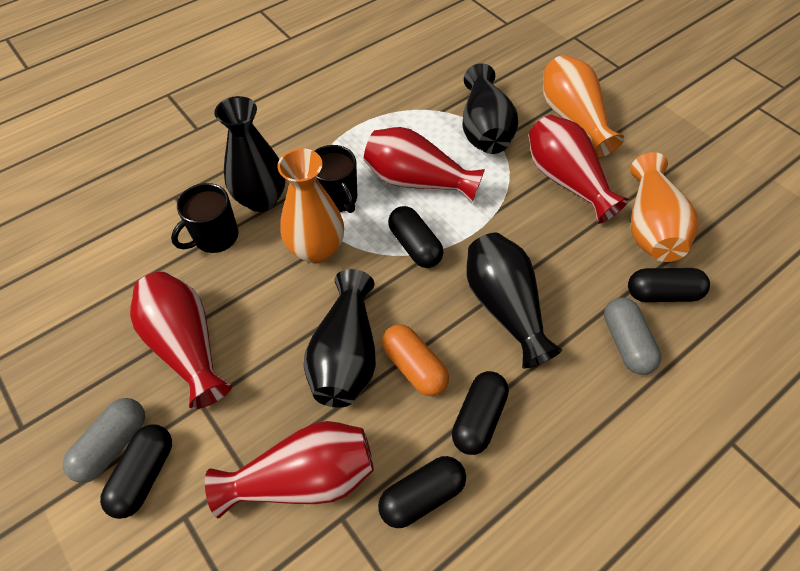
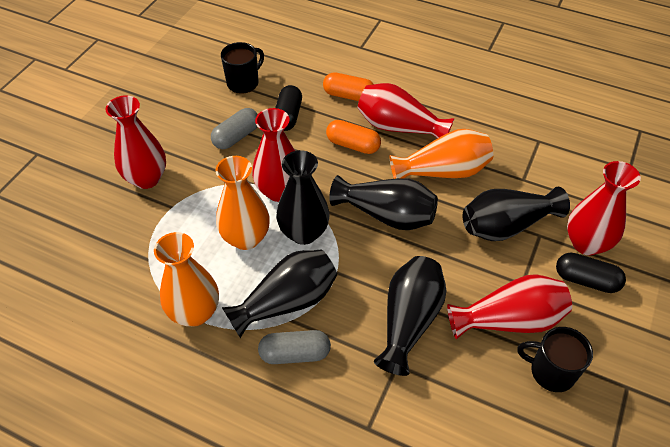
black capsule: 5 -> 2
black vase: 4 -> 5
orange capsule: 1 -> 2
red vase: 4 -> 5

